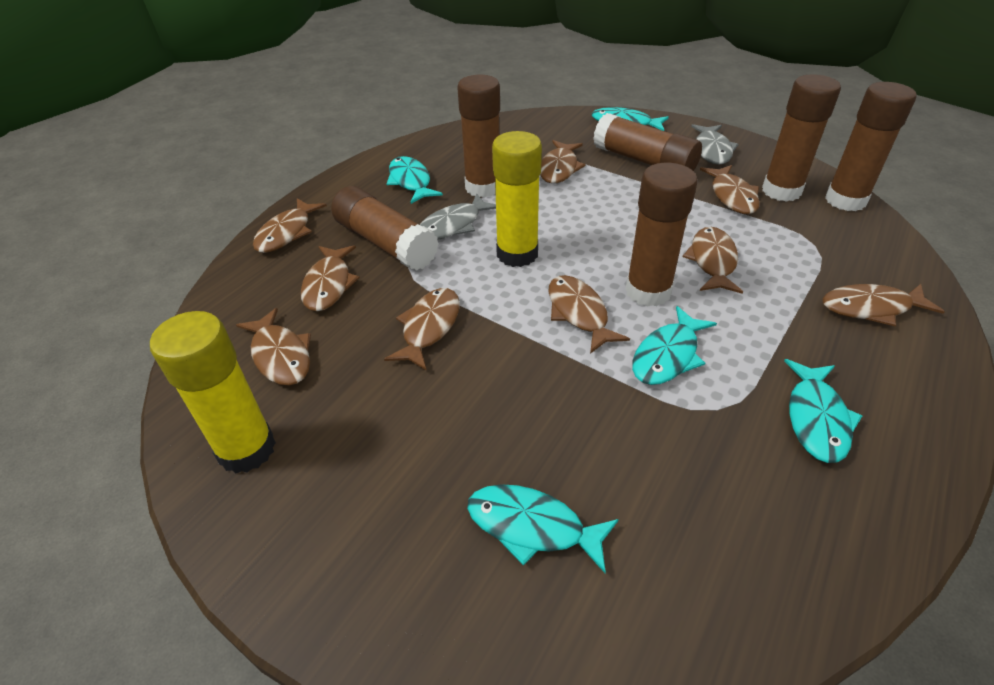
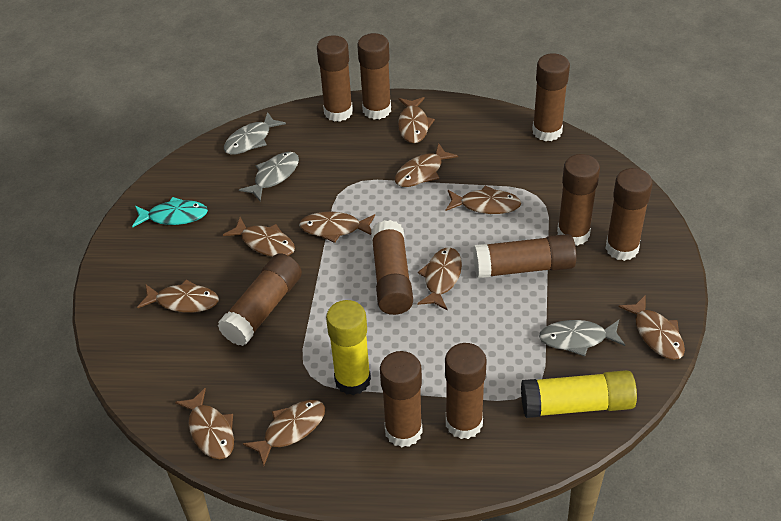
brown fish: 9 -> 10
brown glue stick: 6 -> 10
grey fish: 2 -> 3
turquoise fish: 5 -> 1

